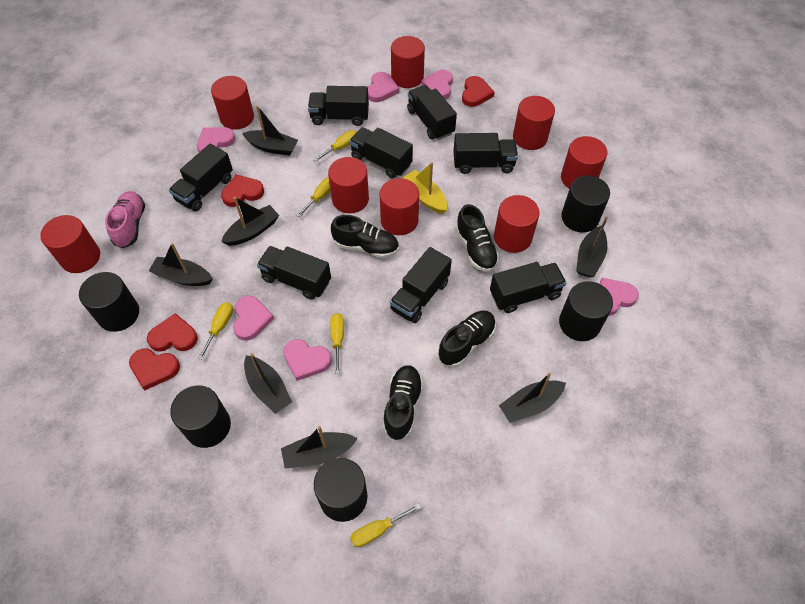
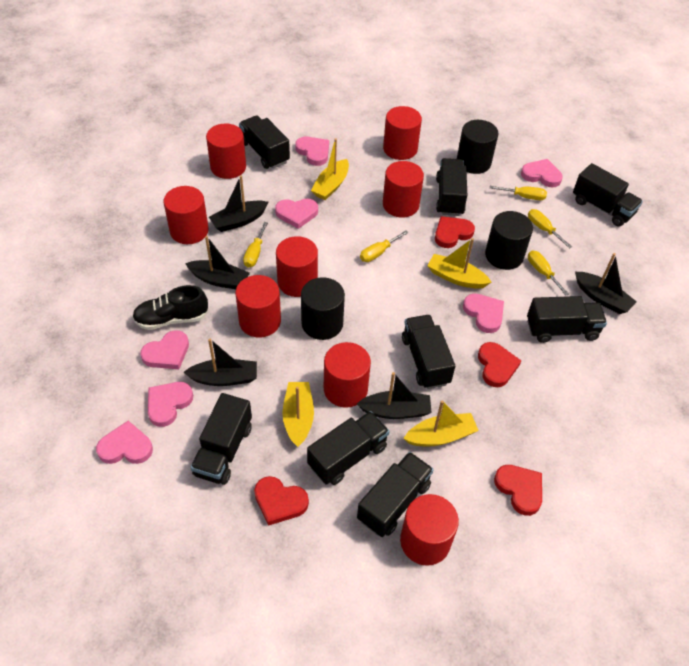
black boat: 7 -> 5
black cylinder: 5 -> 3
black shoe: 4 -> 1
pink heart: 6 -> 7
pink shoe: 1 -> 0
yellow boat: 1 -> 4

